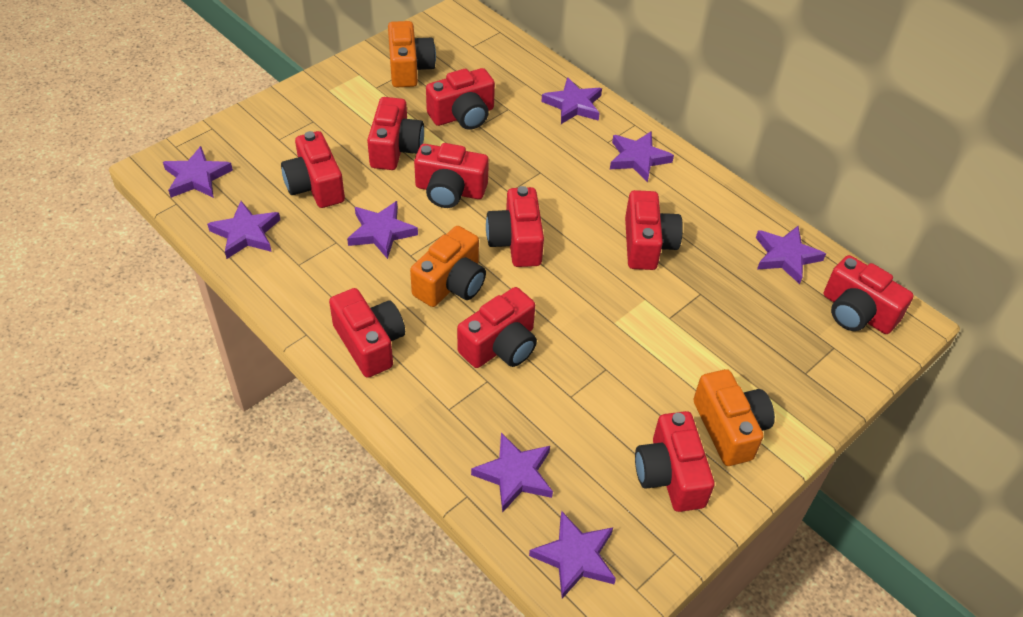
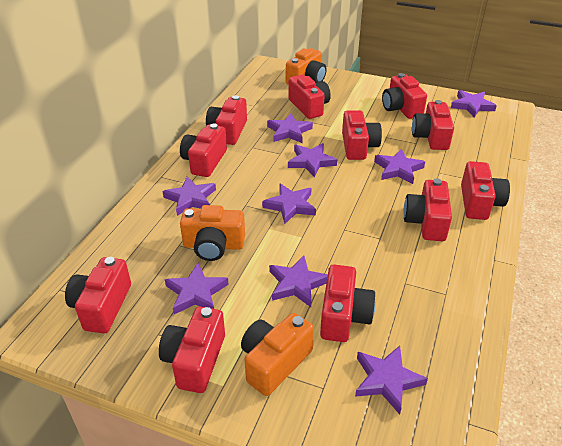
purple star: 8 -> 9
red camera: 10 -> 11

